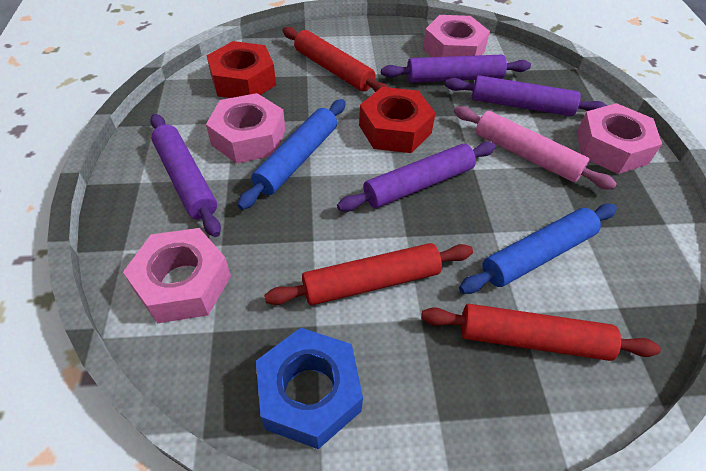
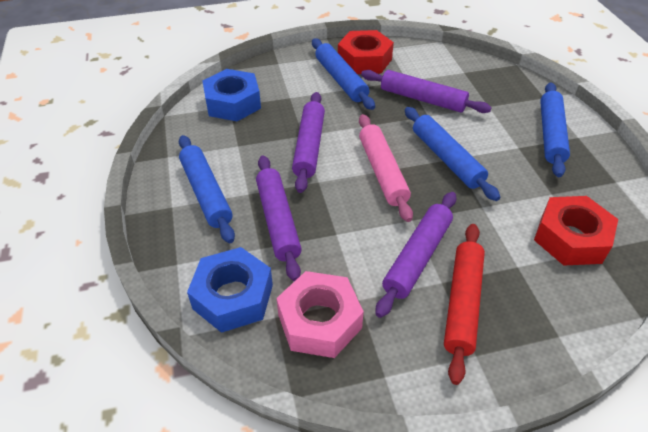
blue nut: 1 -> 2
blue rolling pin: 2 -> 4
pink nut: 4 -> 1
red rolling pin: 3 -> 1

